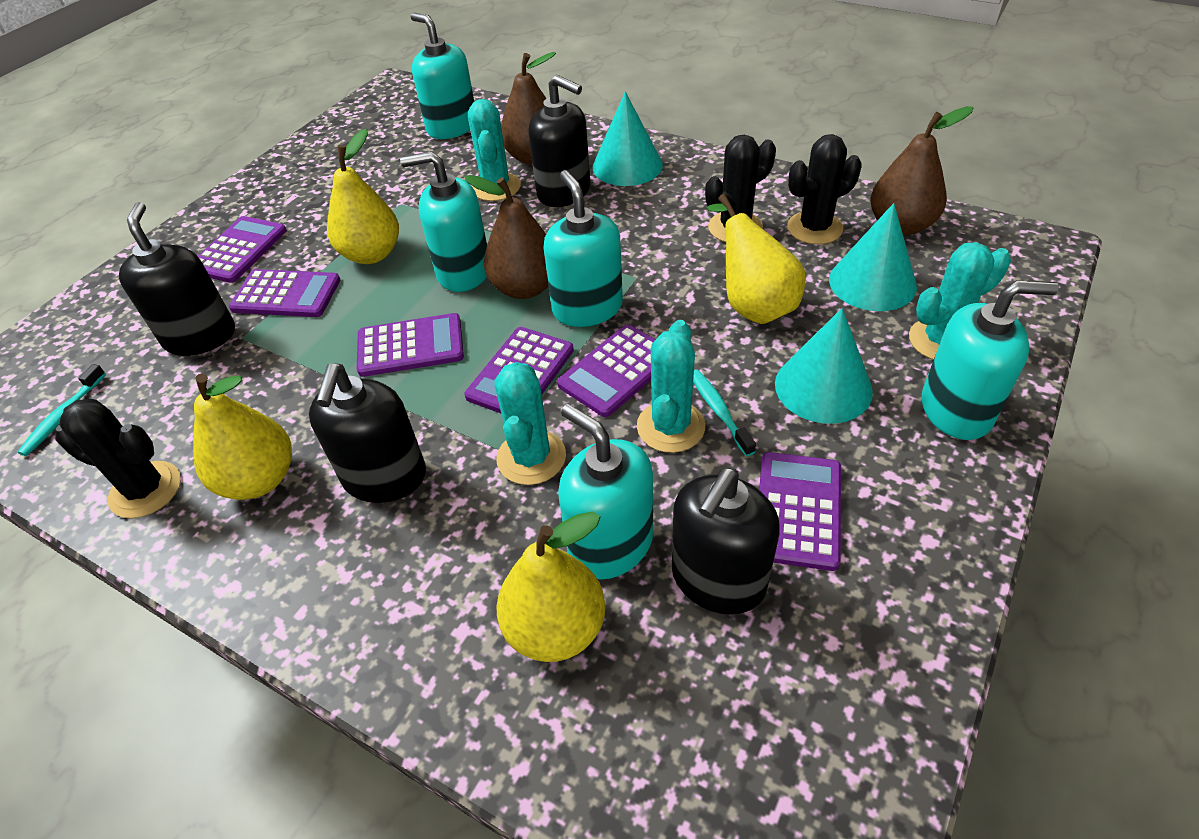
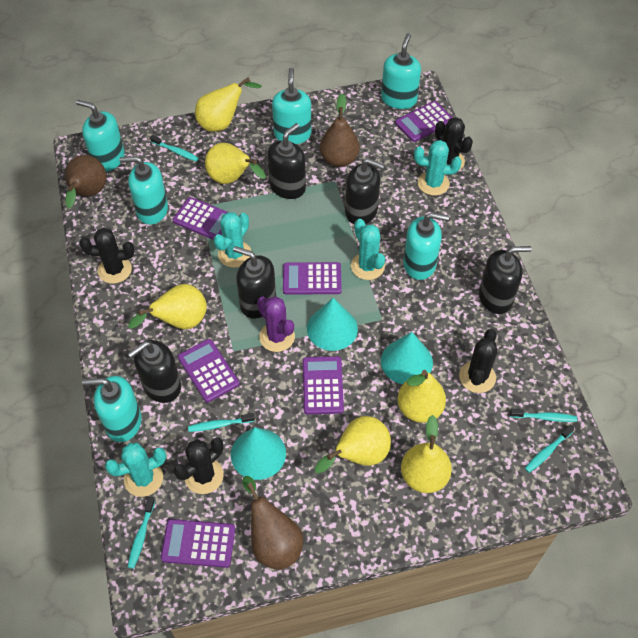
black cactus: 3 -> 4
black soap dispenser: 4 -> 5
purple cactus: 0 -> 1
turquoise soap dispenser: 5 -> 6
turquoise toothbrush: 2 -> 5
yellow pear: 4 -> 6

